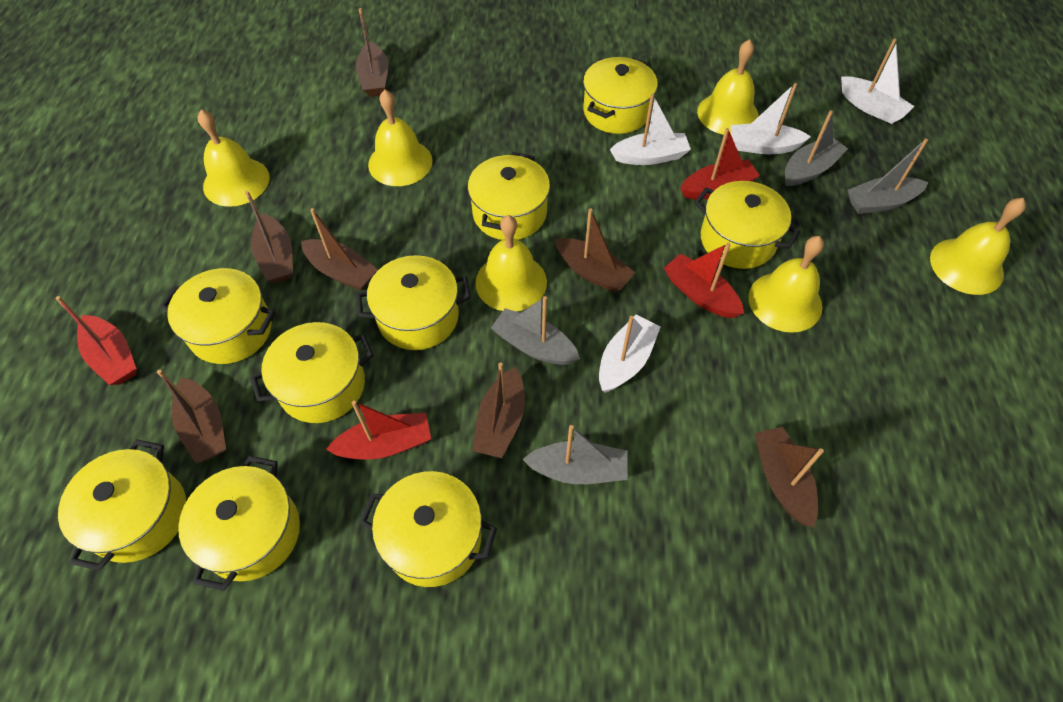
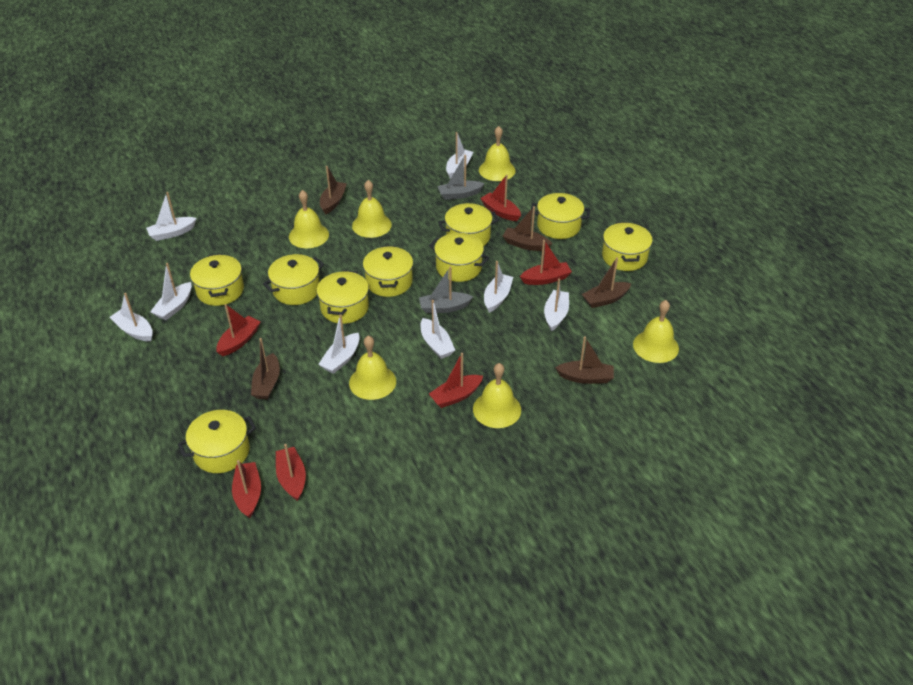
brown boat: 7 -> 5
grey boat: 4 -> 2
red boat: 4 -> 6
white boat: 4 -> 8

